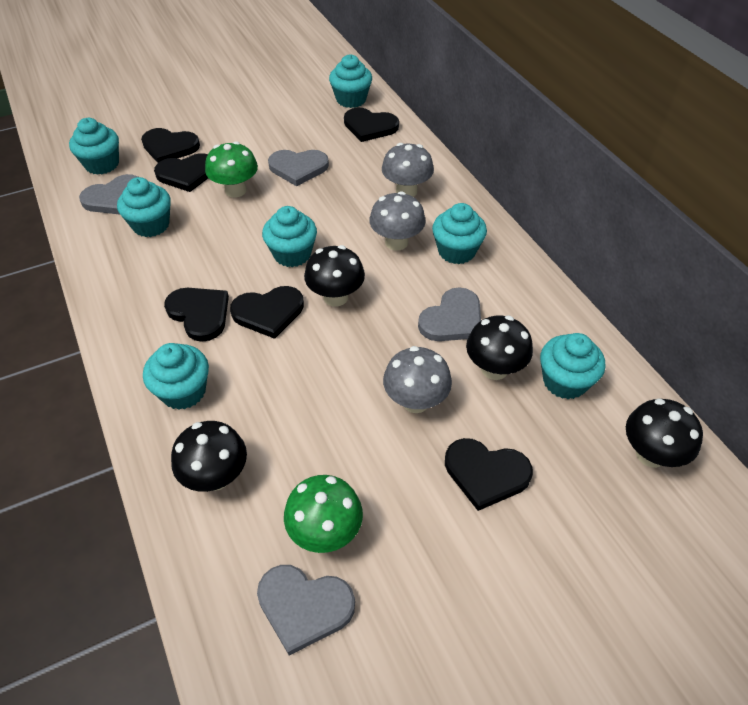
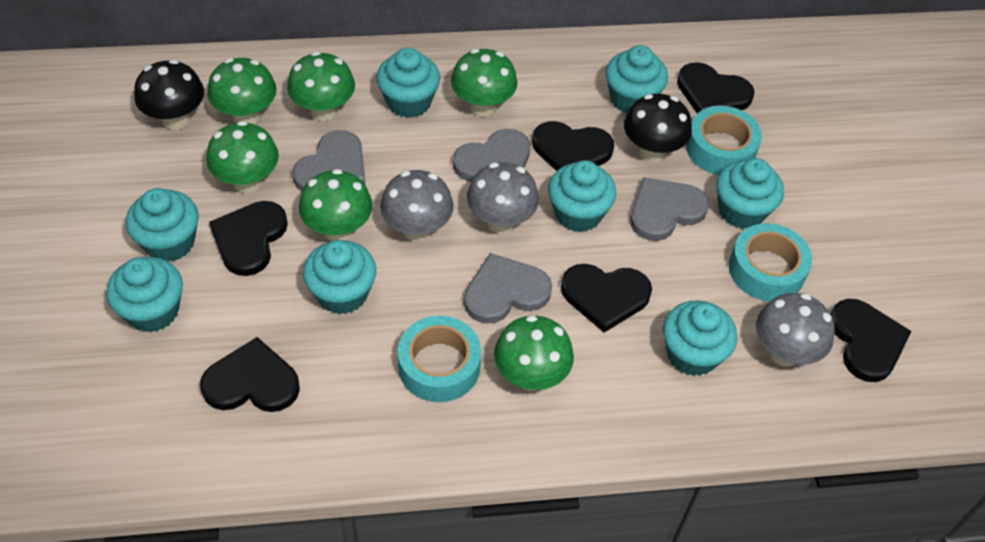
black mushroom: 4 -> 2
green mushroom: 2 -> 6
turquoise cupcake: 7 -> 8
turquoise tape: 0 -> 3

